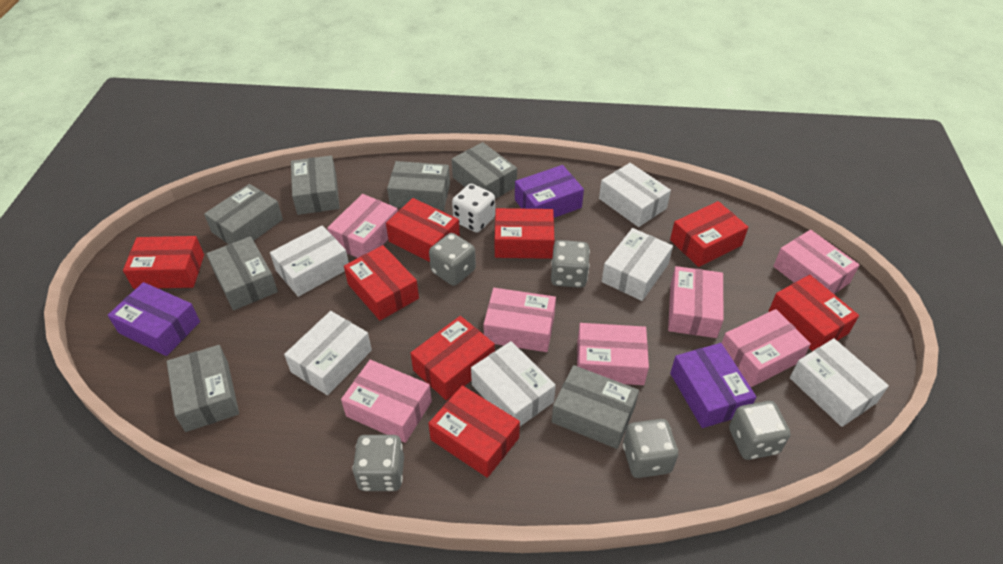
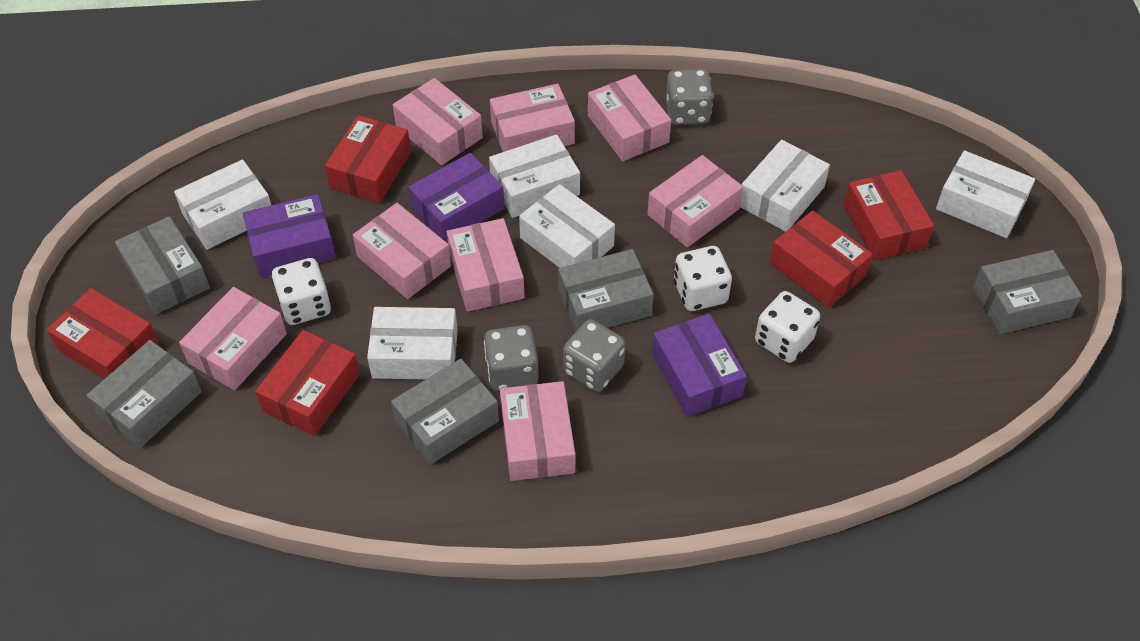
grey box: 7 -> 5
grey dice: 5 -> 3
pink box: 7 -> 8
red box: 8 -> 5
white dice: 1 -> 3

